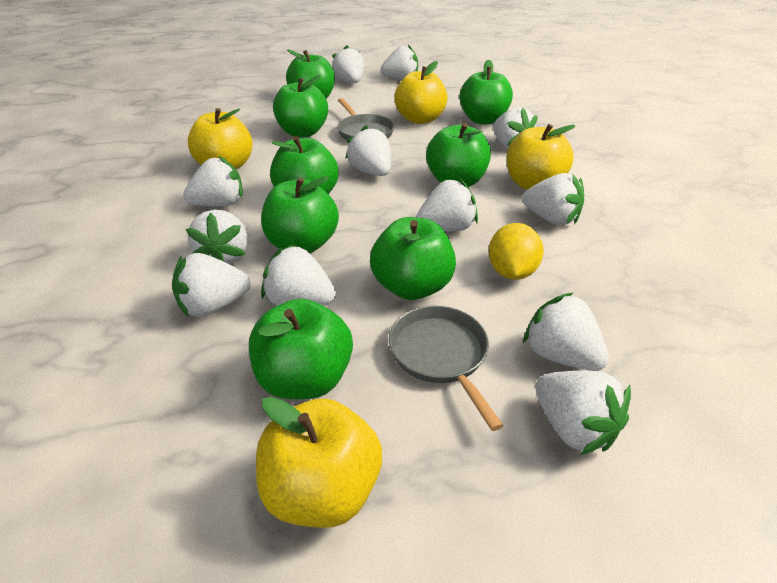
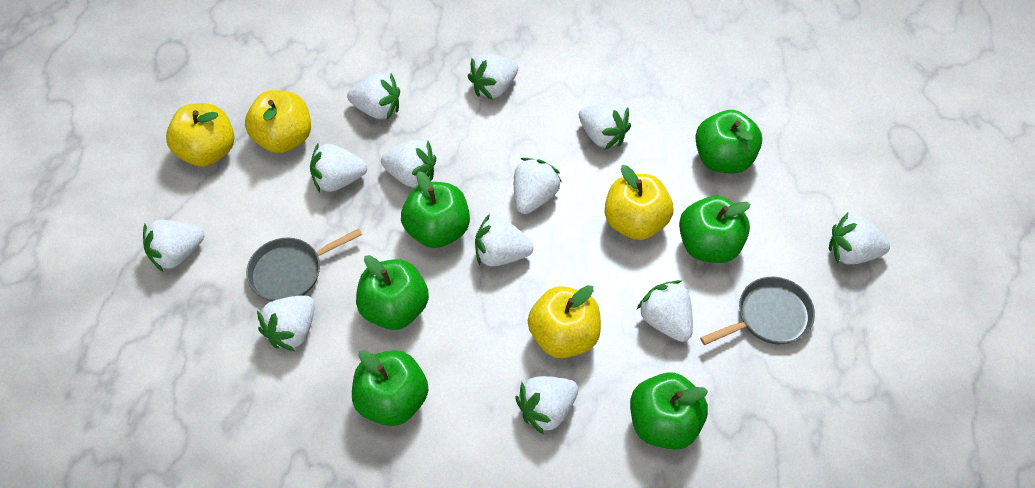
green apple: 8 -> 6
yellow lemon: 1 -> 0

